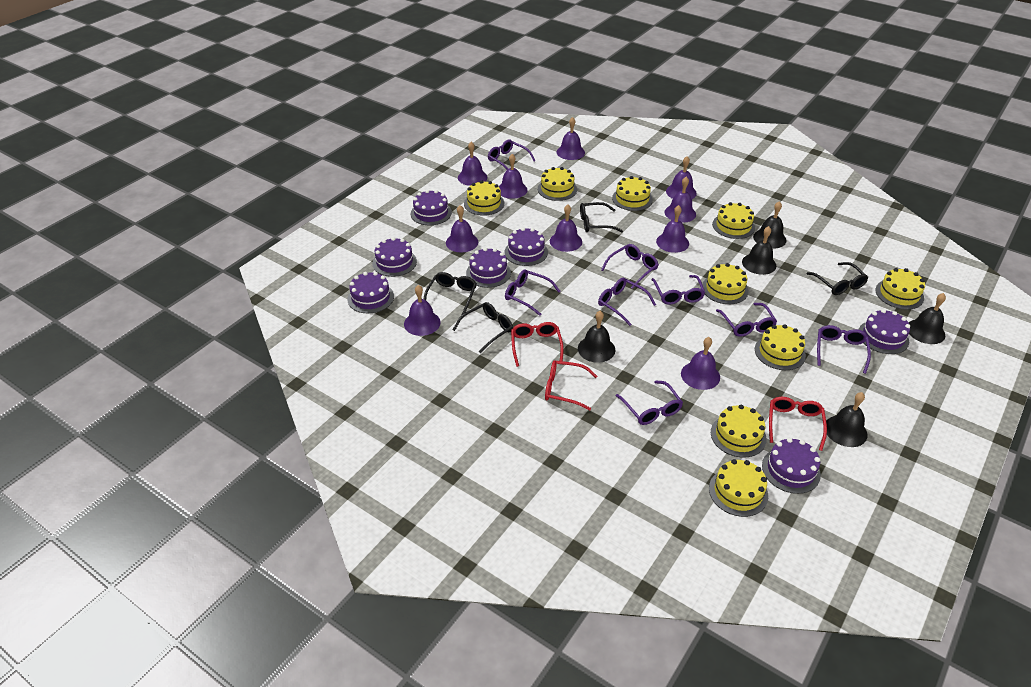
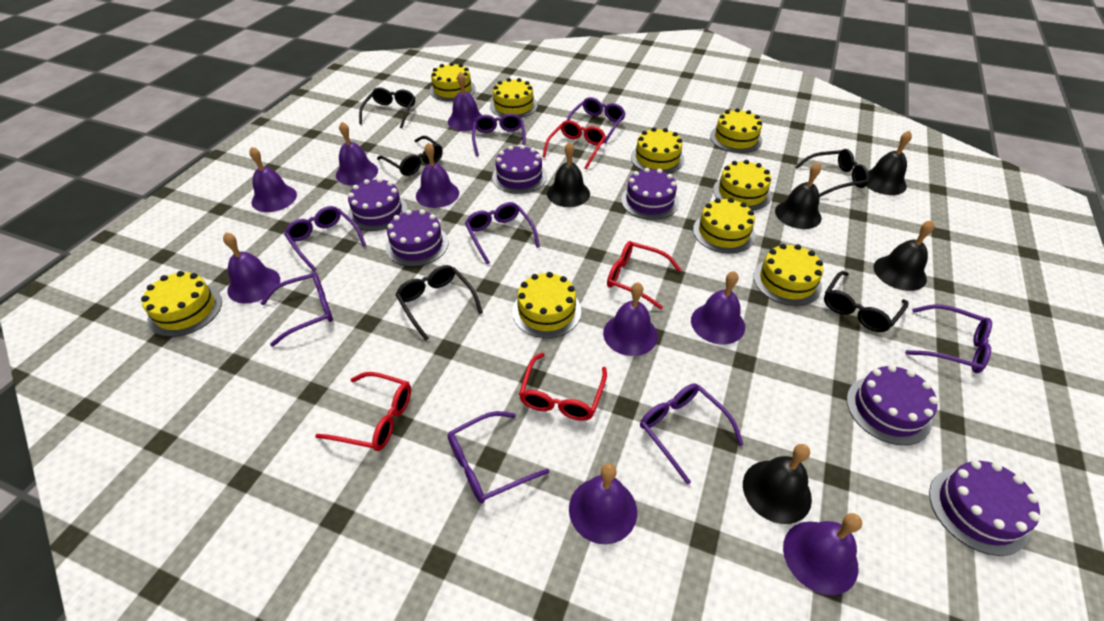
black glasses: 4 -> 5
purple bell: 10 -> 9
purple cake: 7 -> 6
red glasses: 3 -> 4

